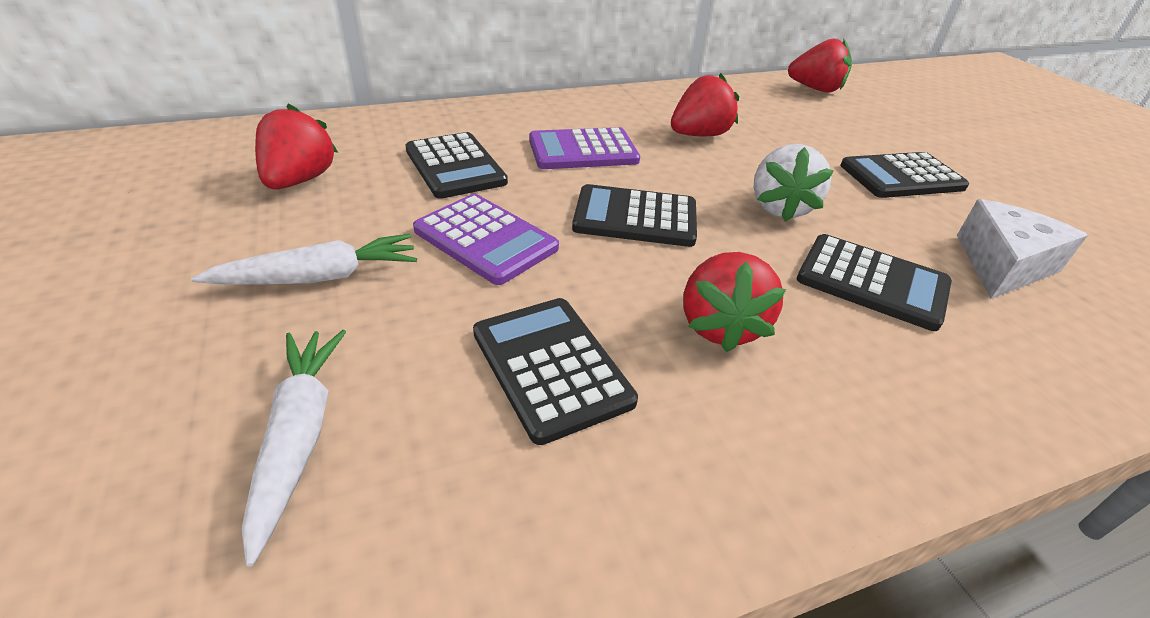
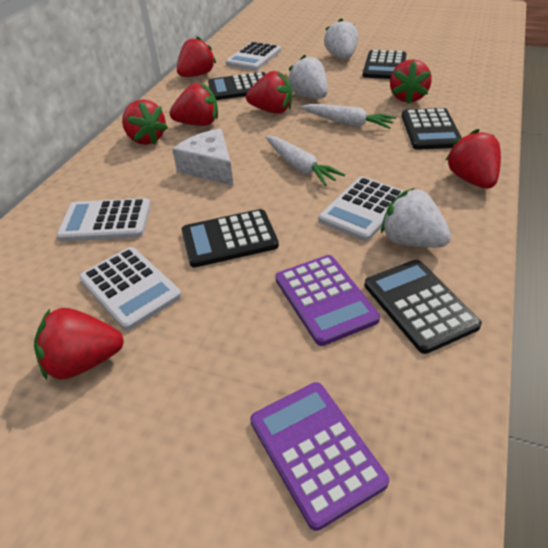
red strawberry: 4 -> 7
white calculator: 0 -> 4
white strawberry: 1 -> 3

